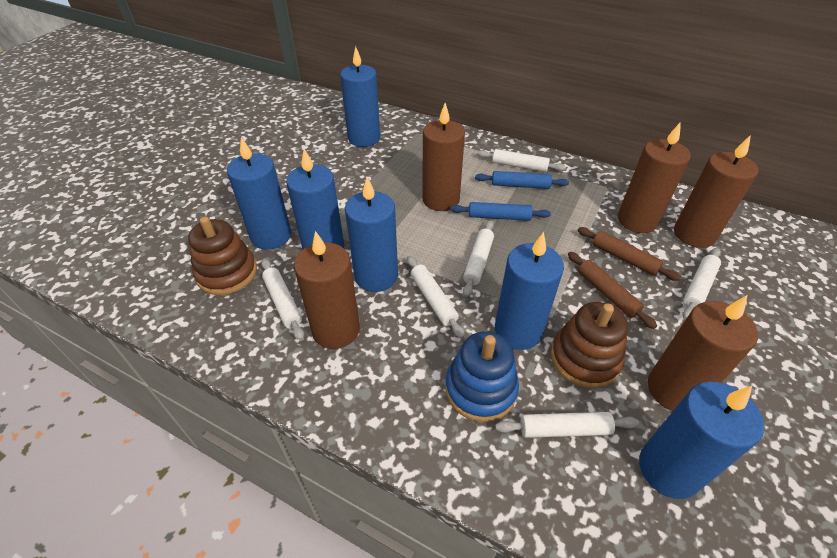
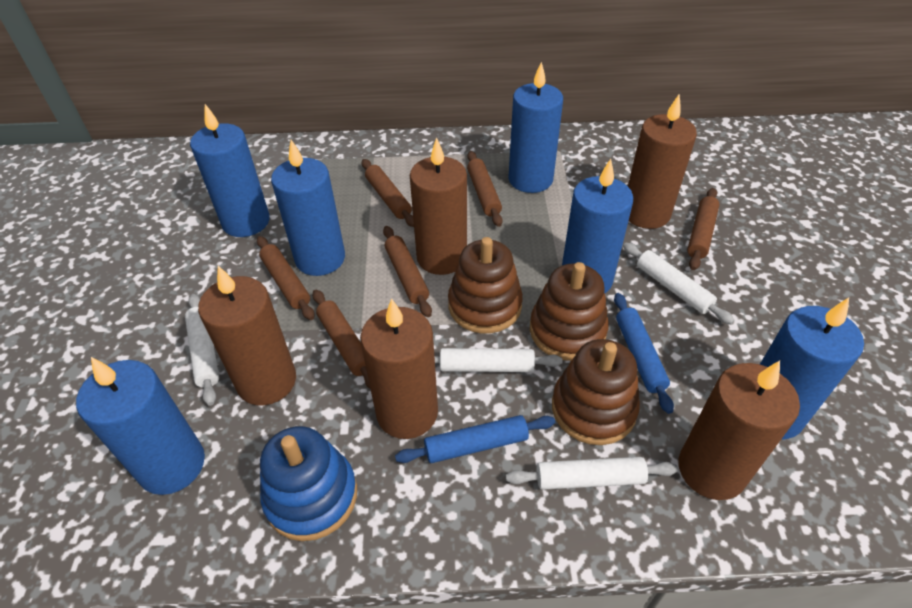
brown rolling pin: 2 -> 6
brown stacking toy: 2 -> 3
white rolling pin: 6 -> 4

